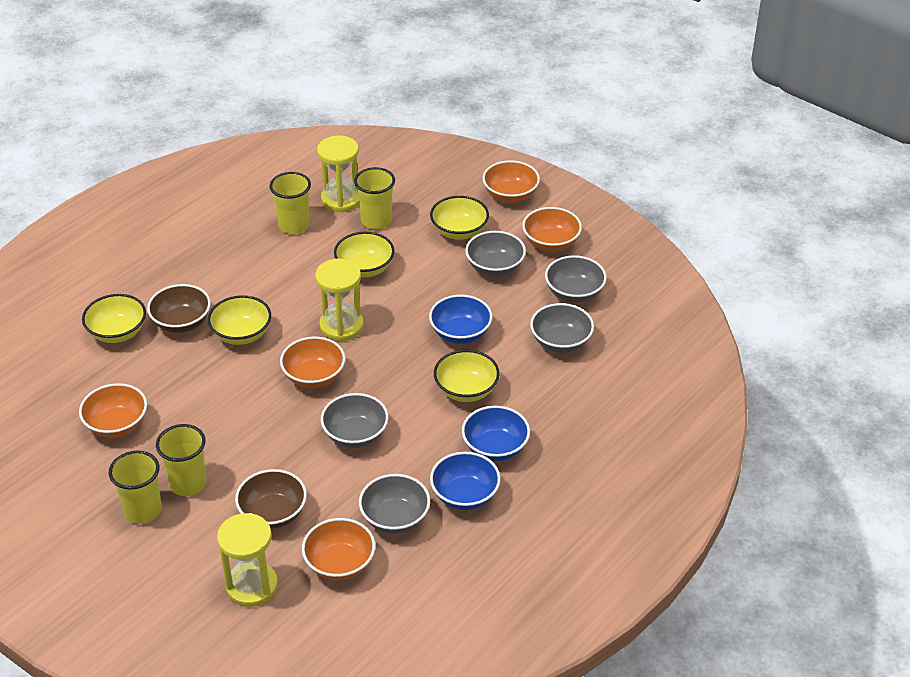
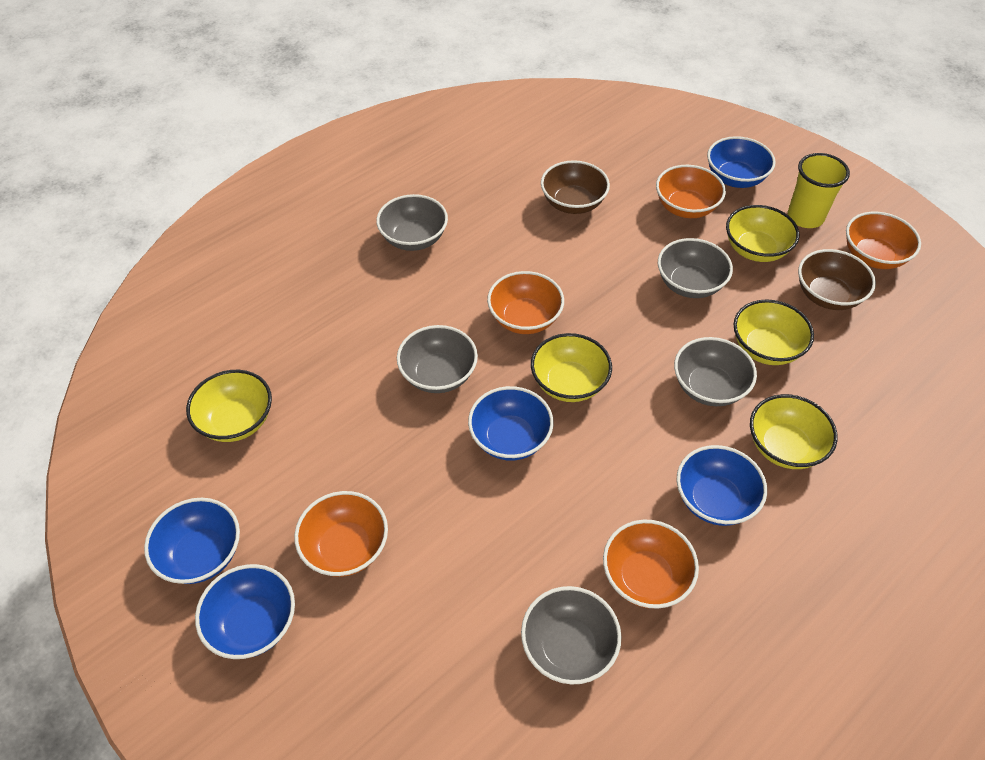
blue bowl: 3 -> 5
yellow cup: 4 -> 1
yellow hourglass: 3 -> 0

